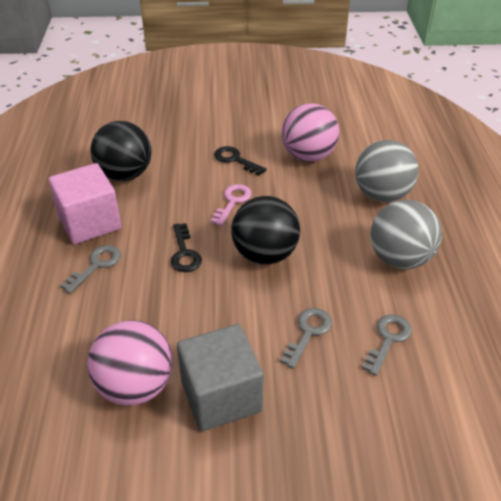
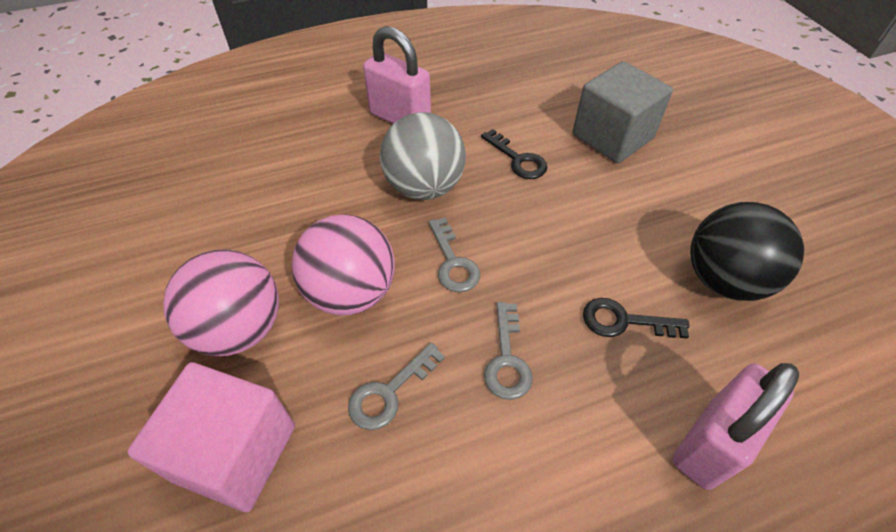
black ball: 2 -> 1
grey ball: 2 -> 1
pink key: 1 -> 0
pink padlock: 0 -> 2

